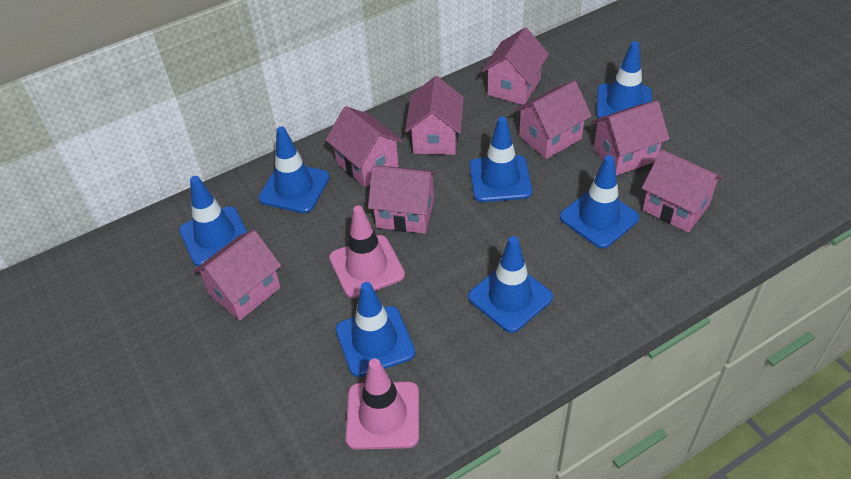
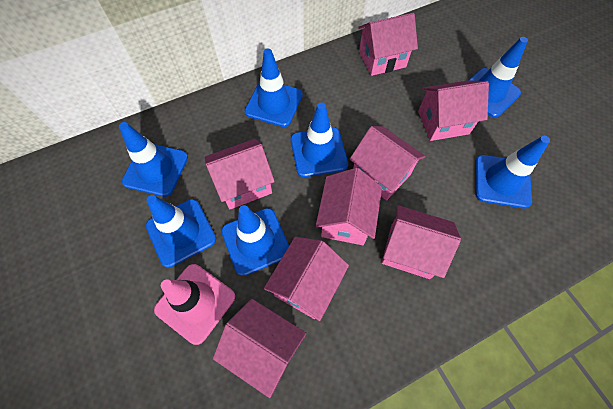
pink traffic cone: 2 -> 1

